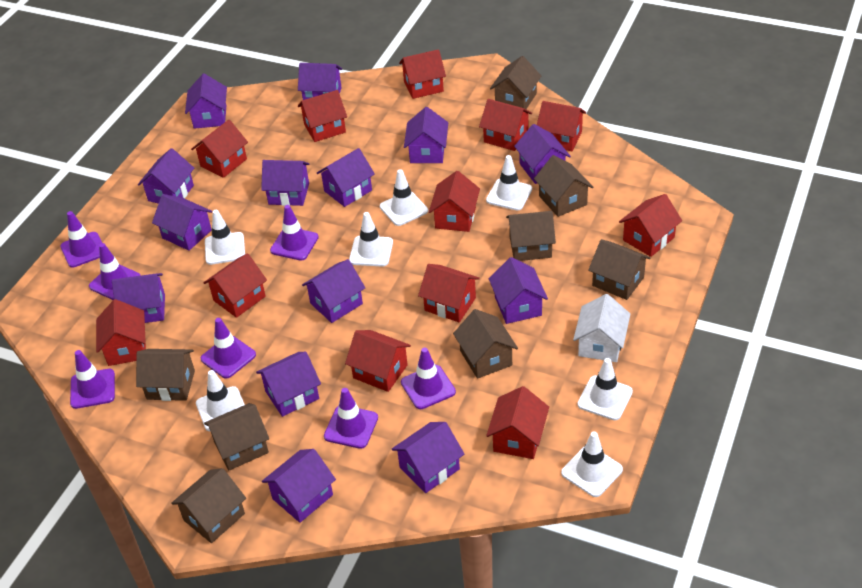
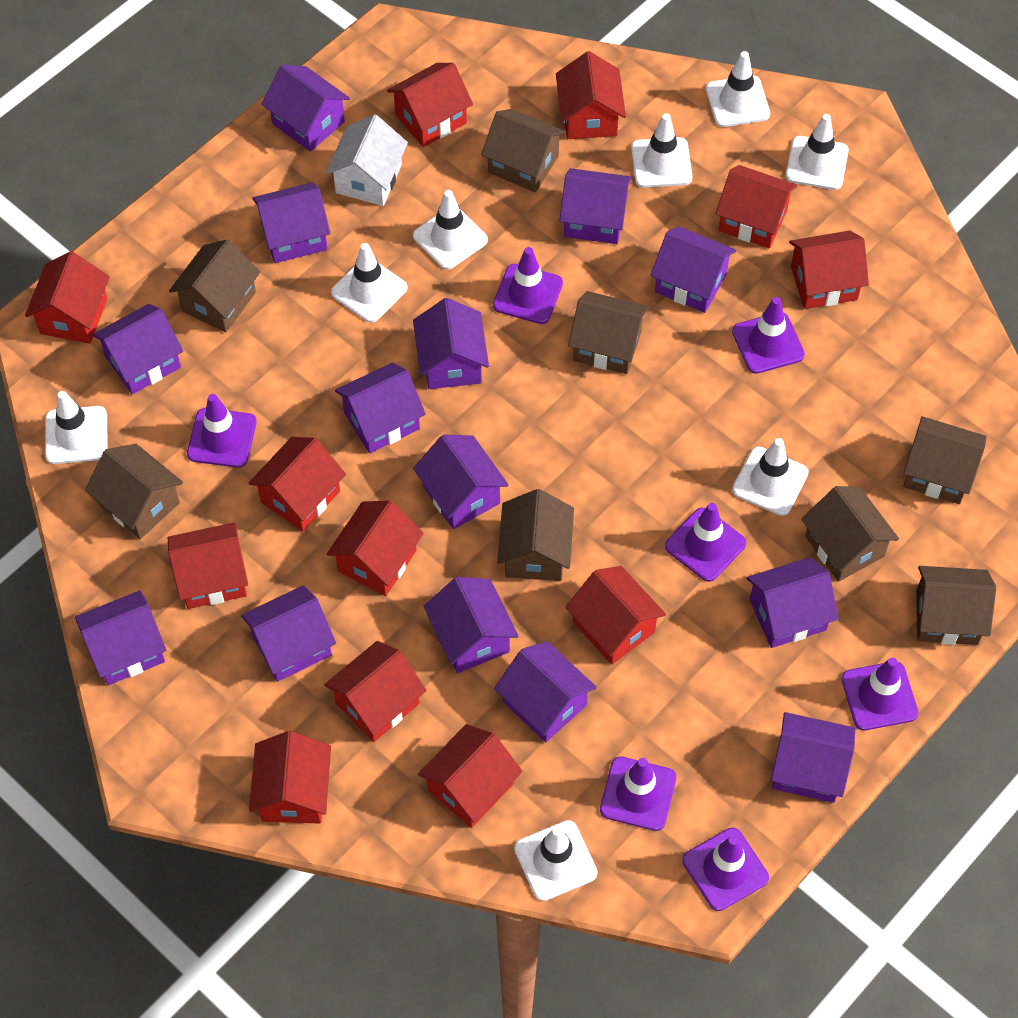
white traffic cone: 7 -> 8

